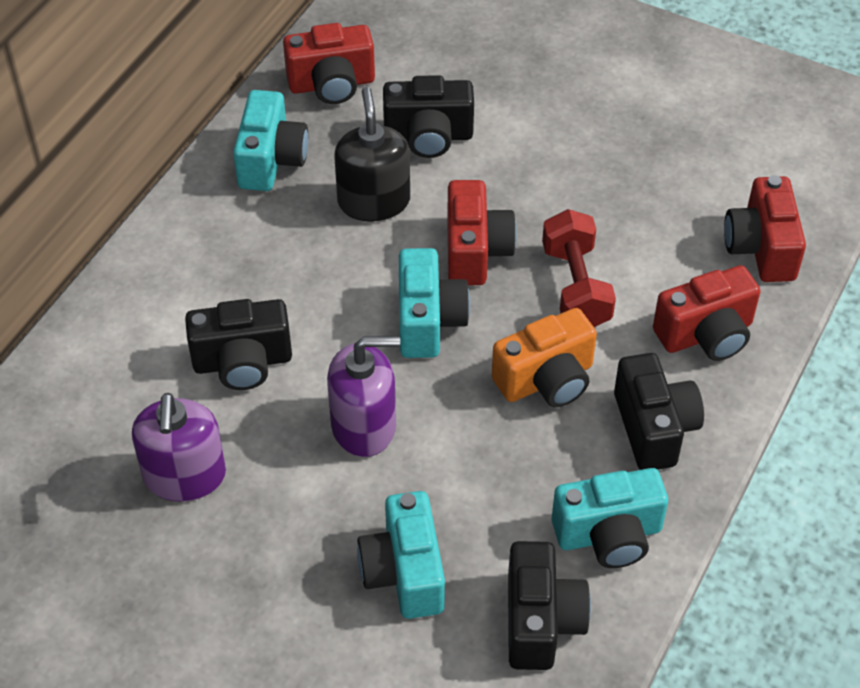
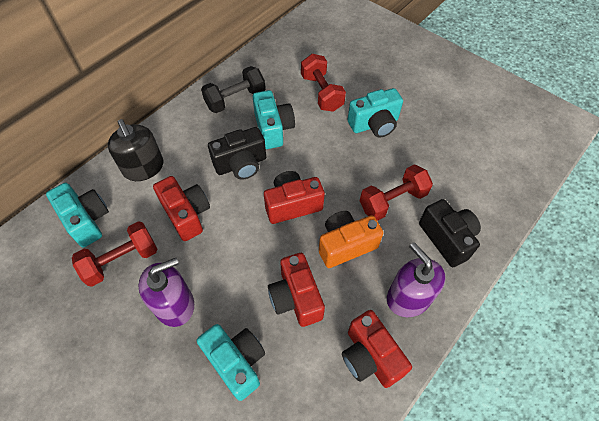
black camera: 4 -> 2
black dumbbell: 0 -> 1
red dumbbell: 1 -> 3

